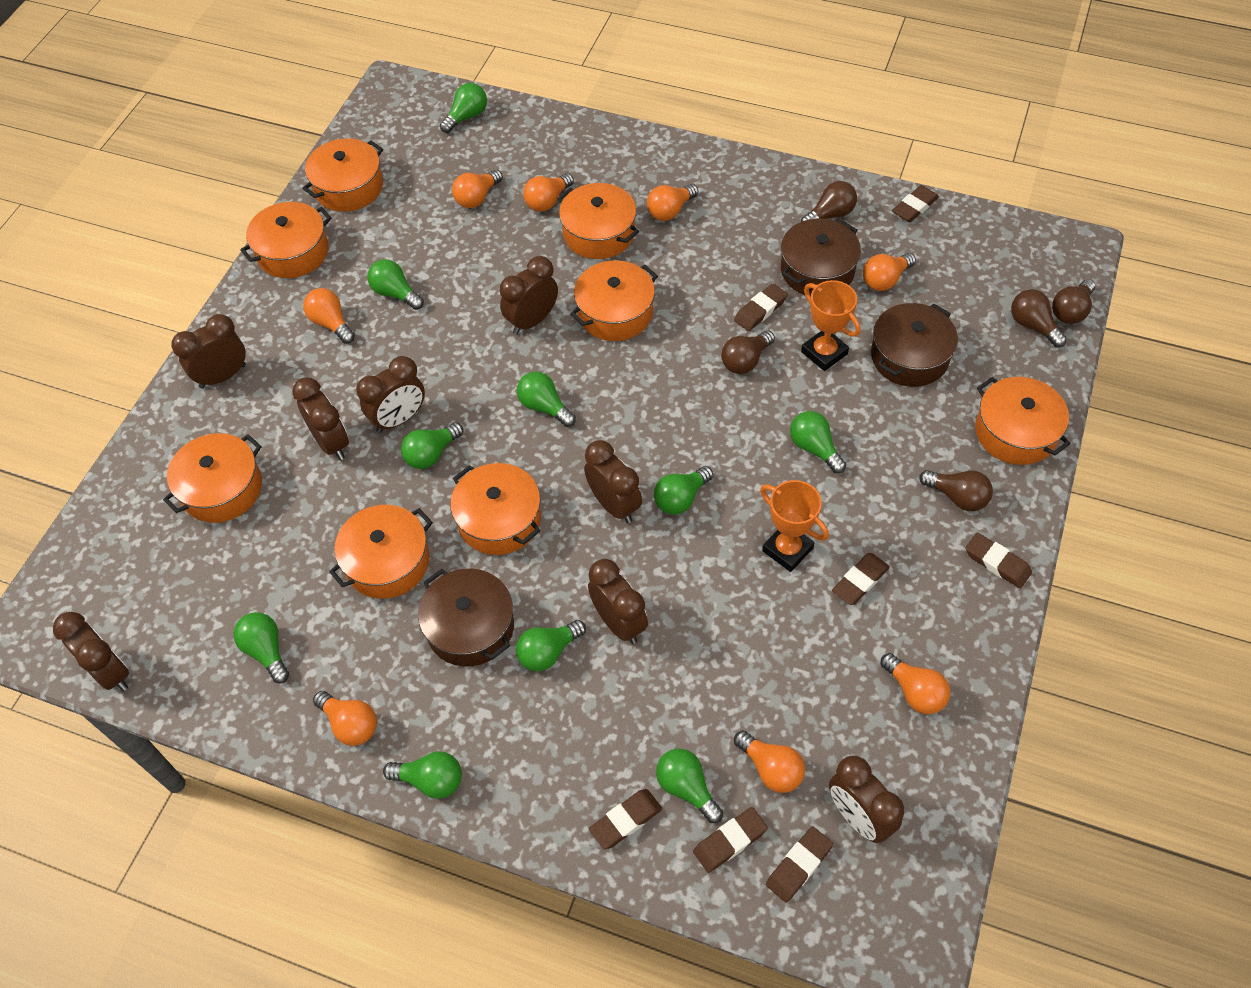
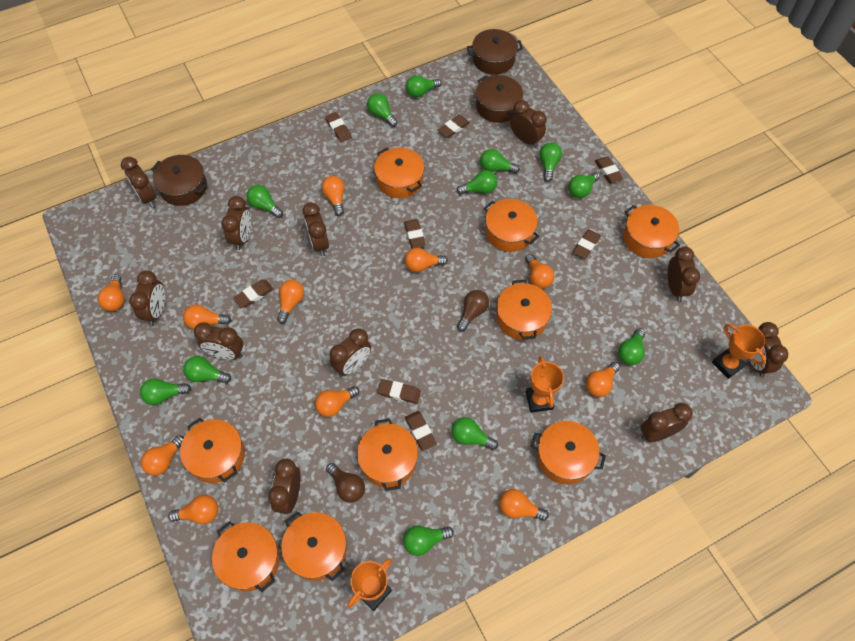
brown clock: 8 -> 11
brown eraser: 7 -> 8
brown light bulb: 5 -> 2
green light bulb: 10 -> 12
orange light bulb: 8 -> 11
orange pot: 8 -> 9
orange trophy: 2 -> 3

